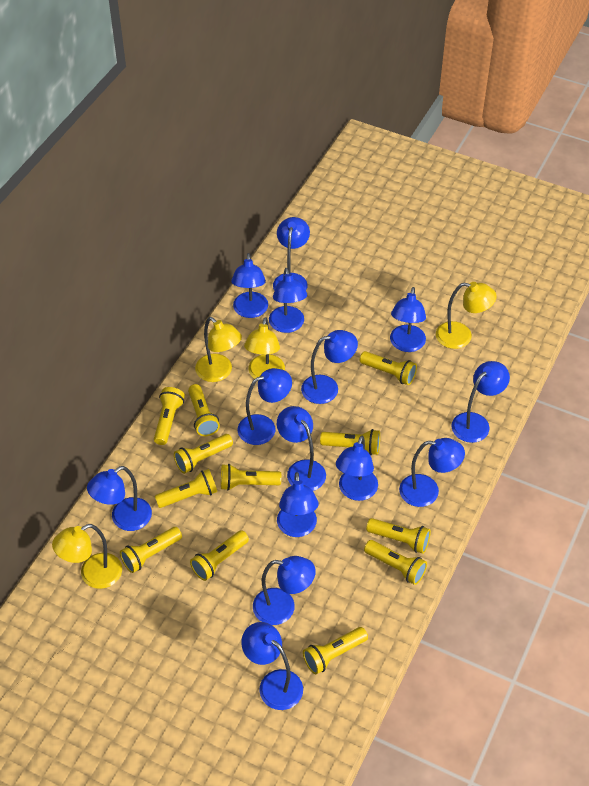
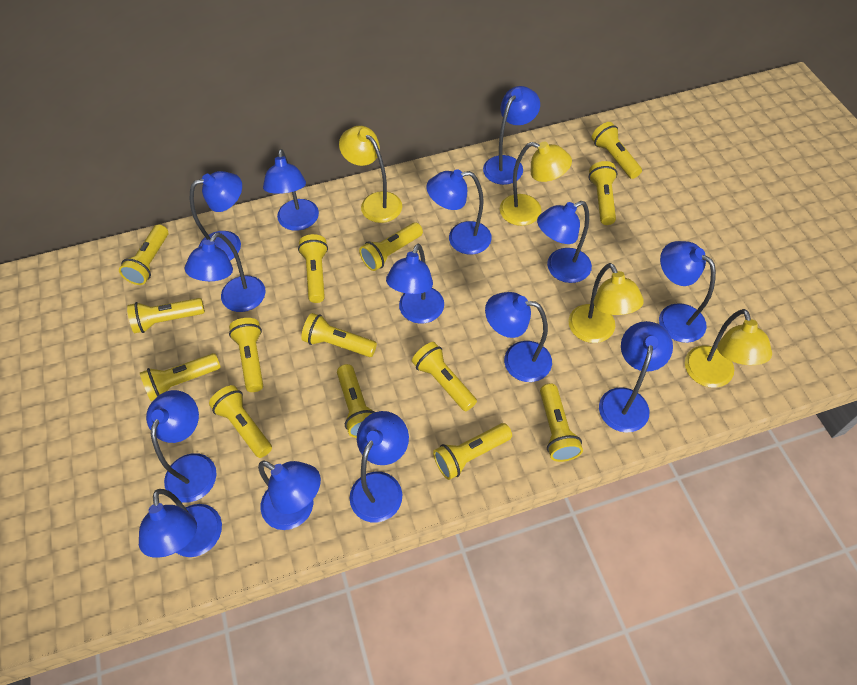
yellow flashlight: 12 -> 14

